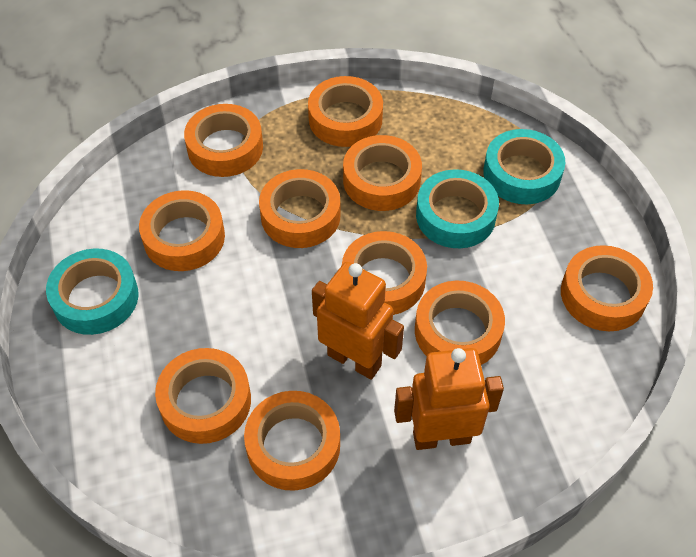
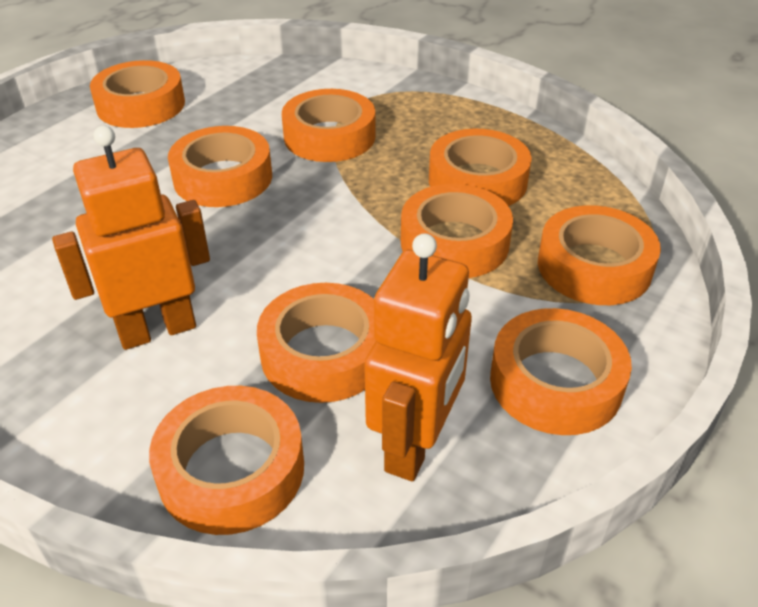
orange tape: 10 -> 9
turquoise tape: 3 -> 0

